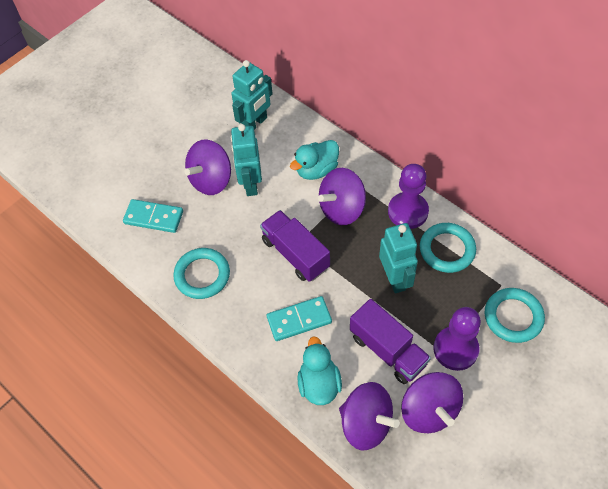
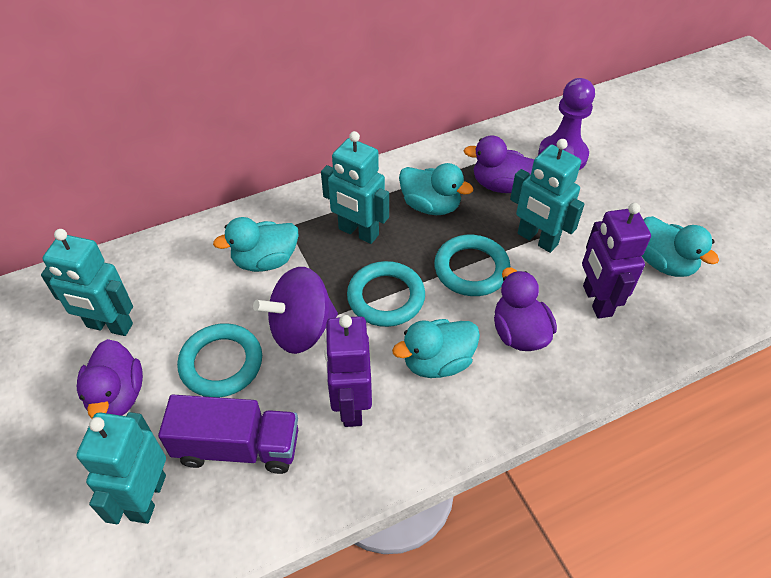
purple duck: 0 -> 3
purple pawn: 2 -> 1
purple robot: 0 -> 2
purple spinning top: 4 -> 1
purple truck: 2 -> 1
turquoise domino: 2 -> 0
turquoise duck: 2 -> 4
turquoise robot: 3 -> 4

